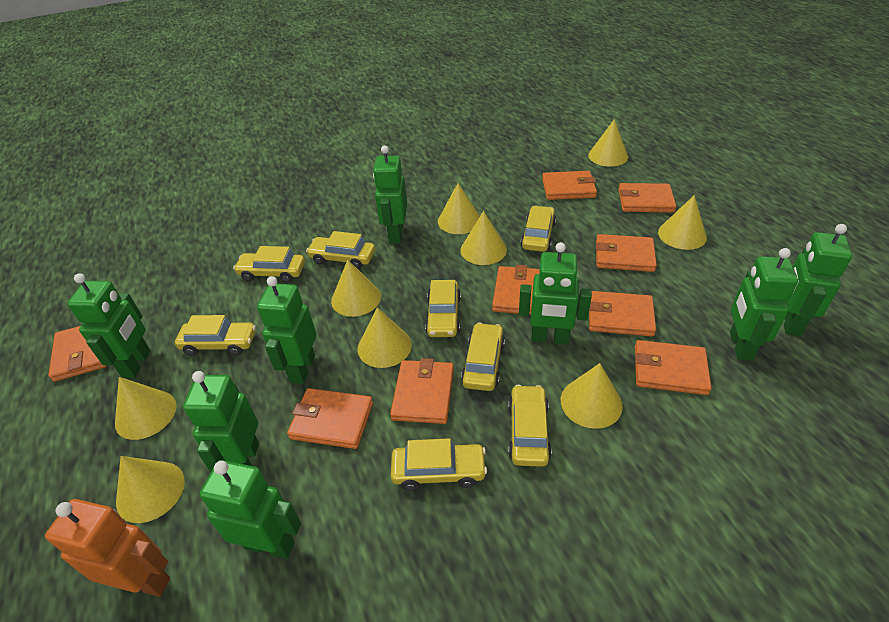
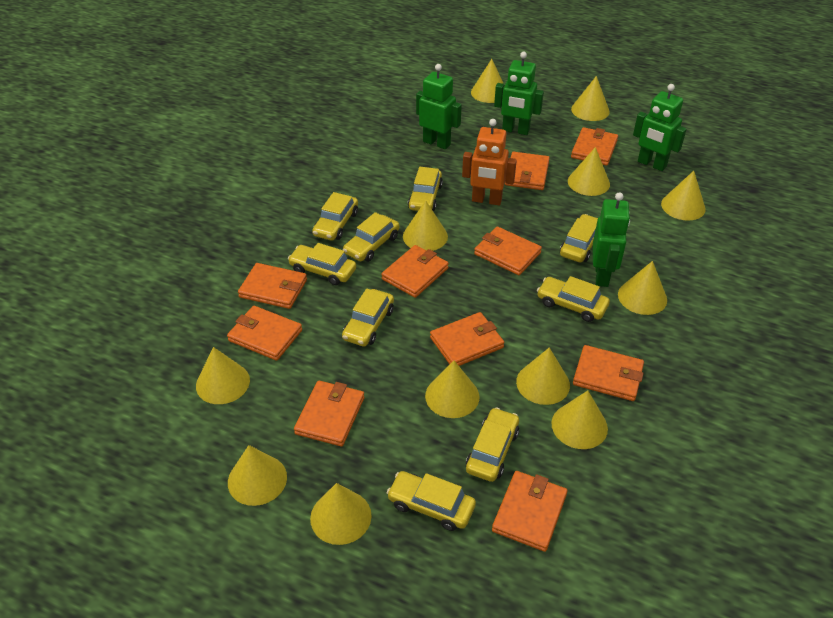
green robot: 8 -> 4
orange wallet: 9 -> 10
yellow car: 8 -> 9
yellow cone: 9 -> 12

